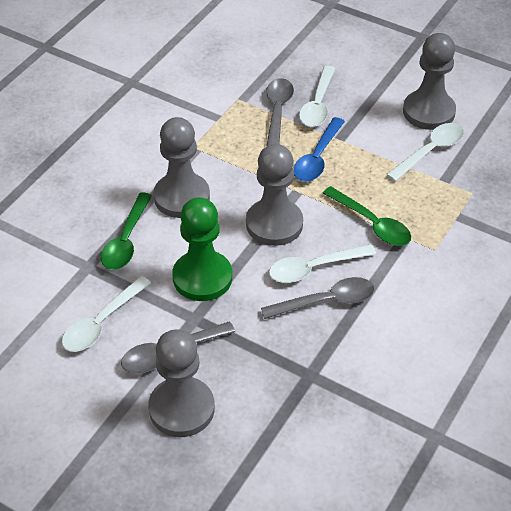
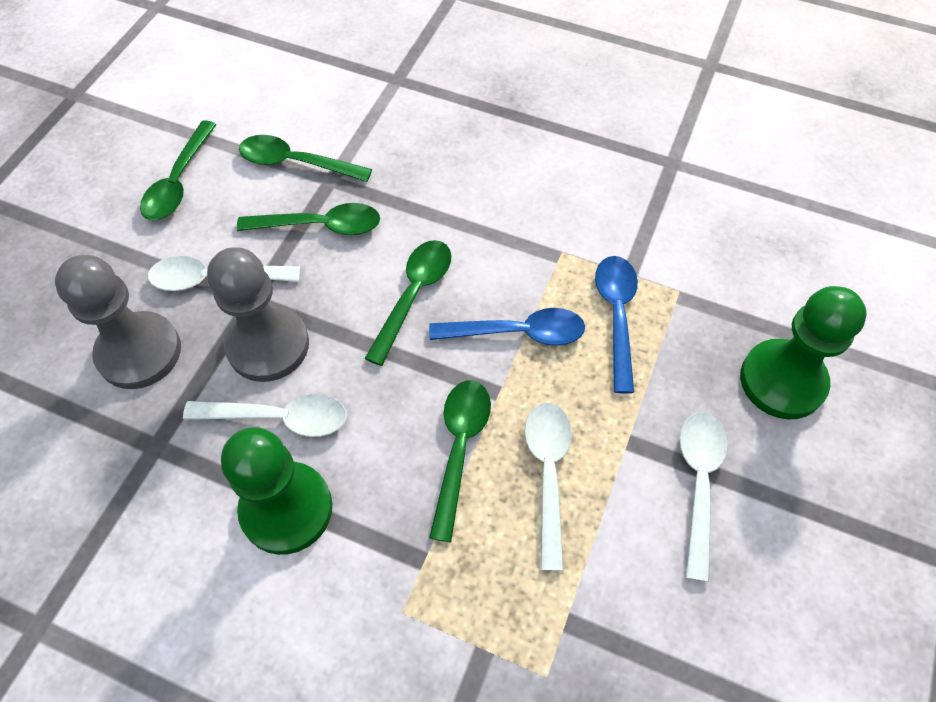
blue spoon: 1 -> 2
green pawn: 1 -> 2
green spoon: 2 -> 5
grey pawn: 4 -> 2
grey spoon: 3 -> 0

